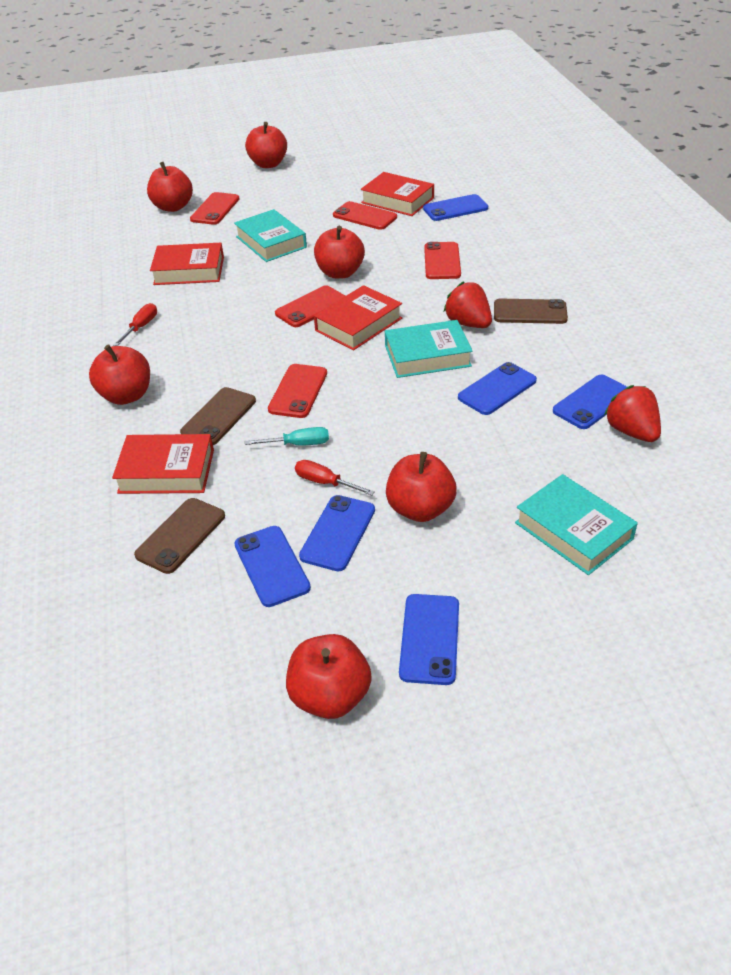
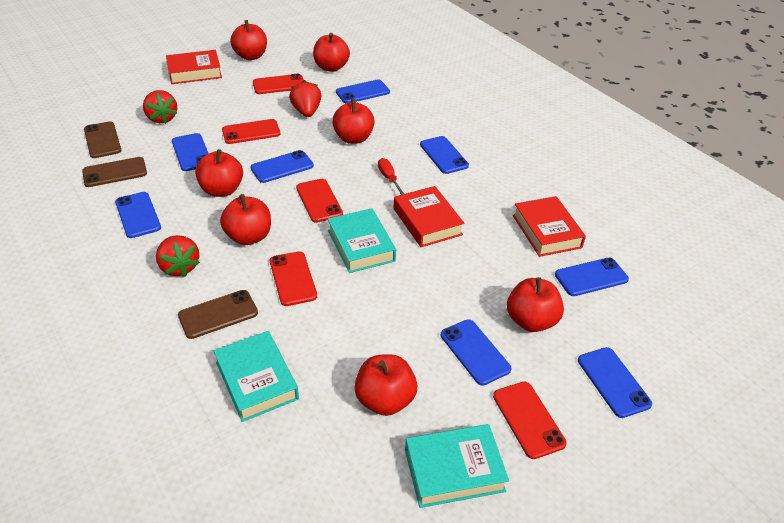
blue phone: 6 -> 8
red apple: 6 -> 7
red book: 4 -> 3
red screwdriver: 2 -> 1
red strawberry: 2 -> 3
turquoise screwdriver: 1 -> 0

